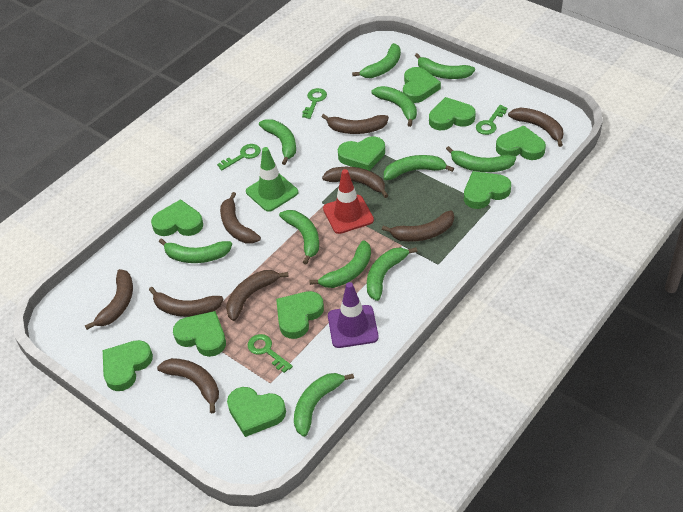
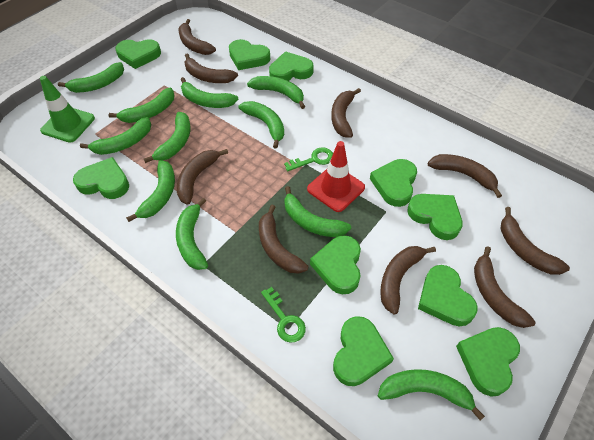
green key: 4 -> 2
purple traffic cone: 1 -> 0

